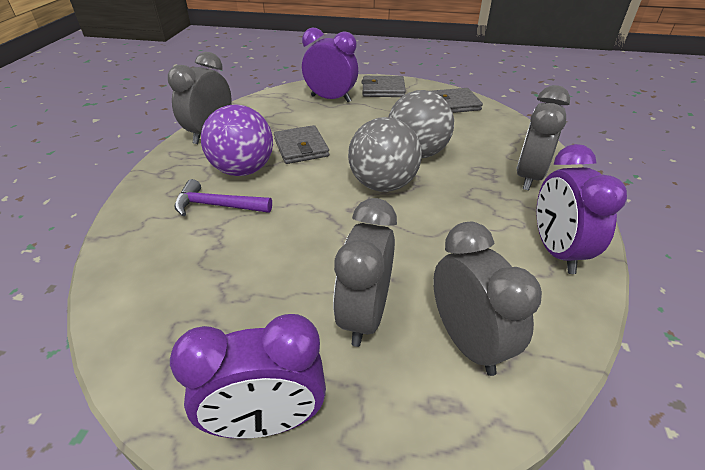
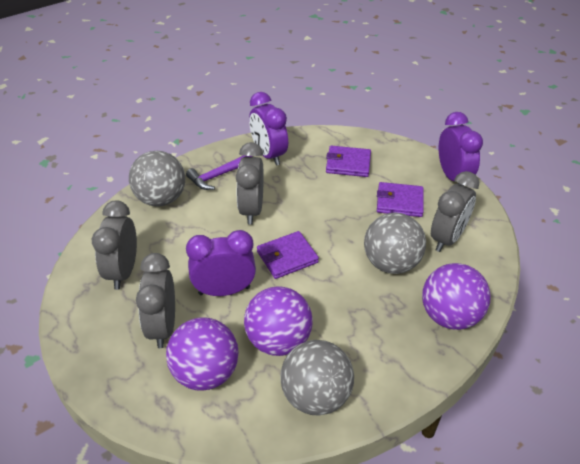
grey ball: 2 -> 3
grey wallet: 3 -> 0
purple ball: 1 -> 3
purple wallet: 0 -> 3

